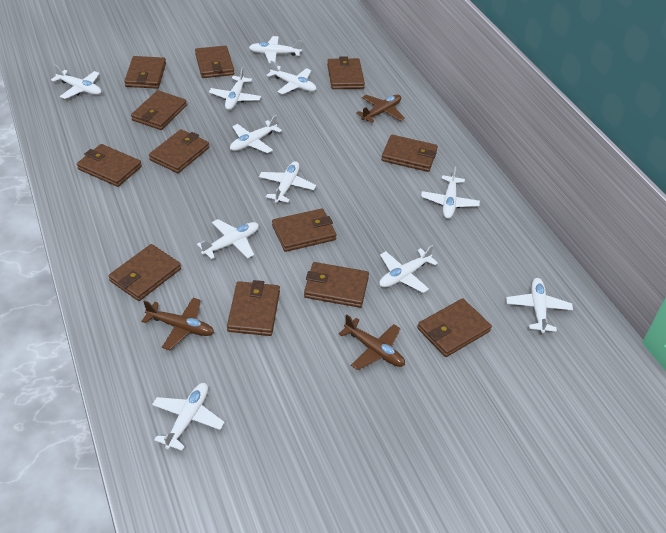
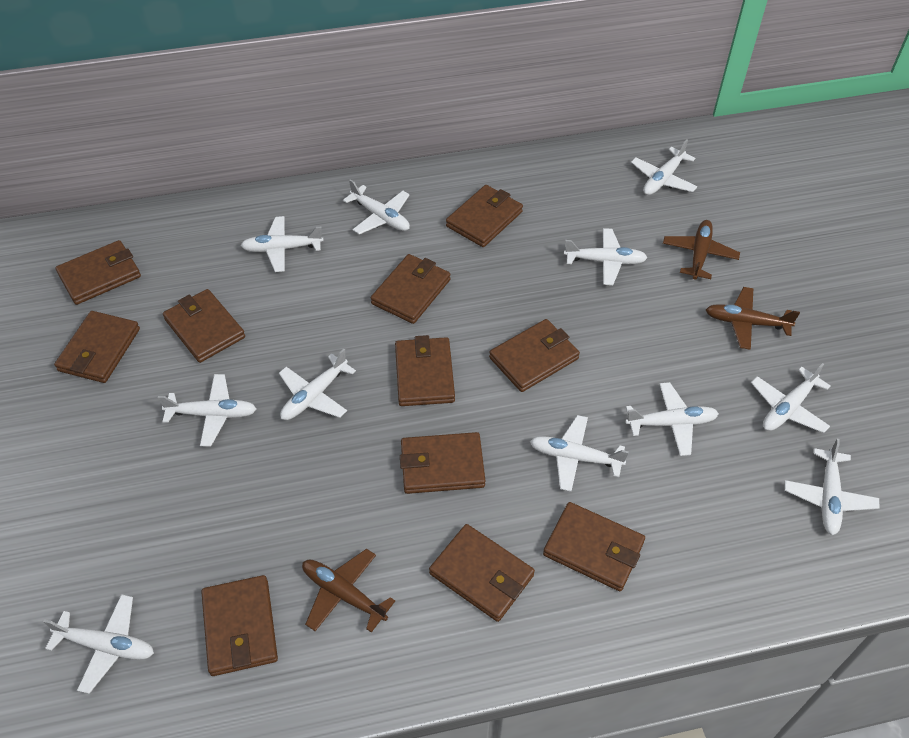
brown wallet: 12 -> 11

